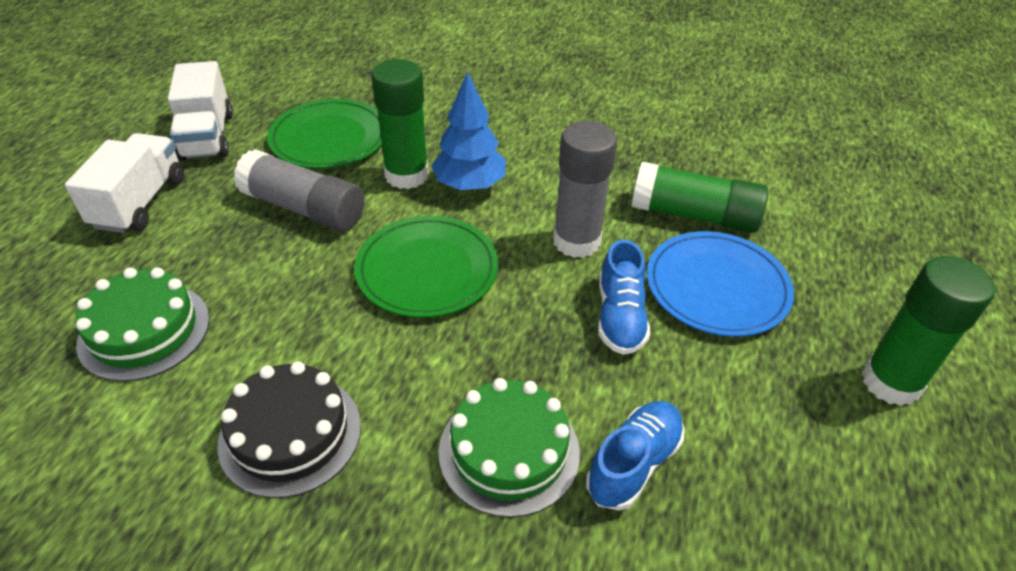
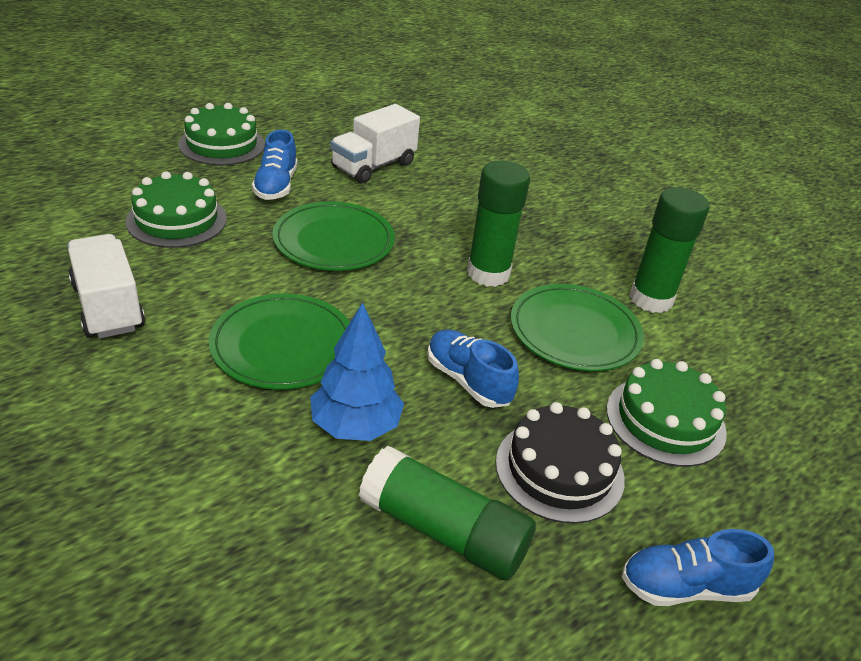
blue plate: 1 -> 0
blue shoe: 2 -> 3
green cake: 2 -> 3
green plate: 2 -> 3
grey glue stick: 2 -> 0

